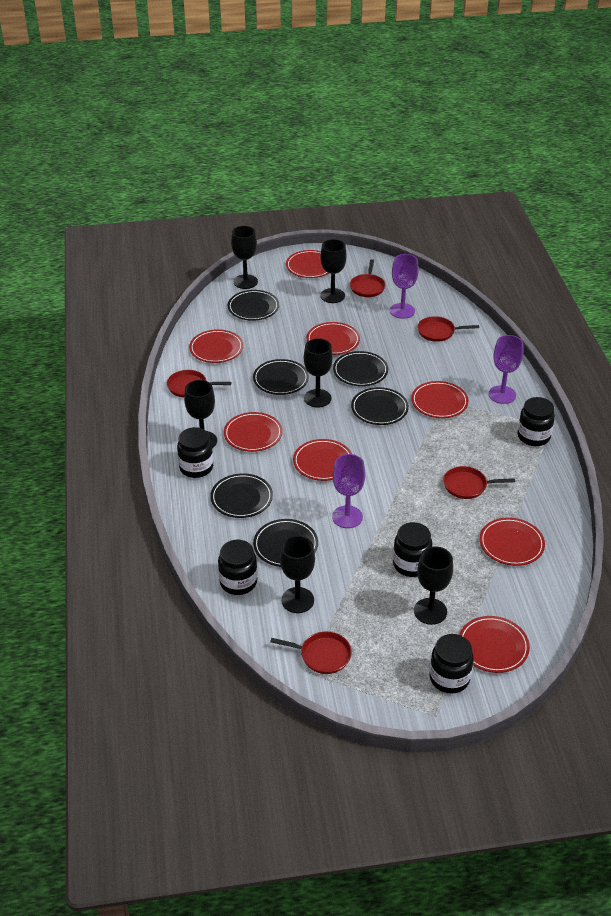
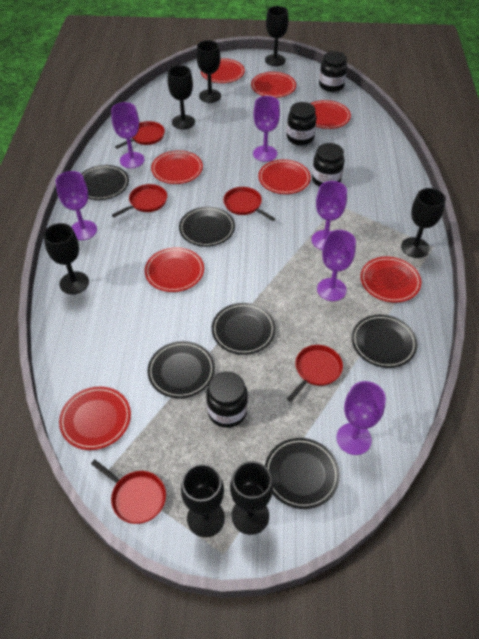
black goblet: 6 -> 7
black jar: 5 -> 4
purple goblet: 3 -> 6

